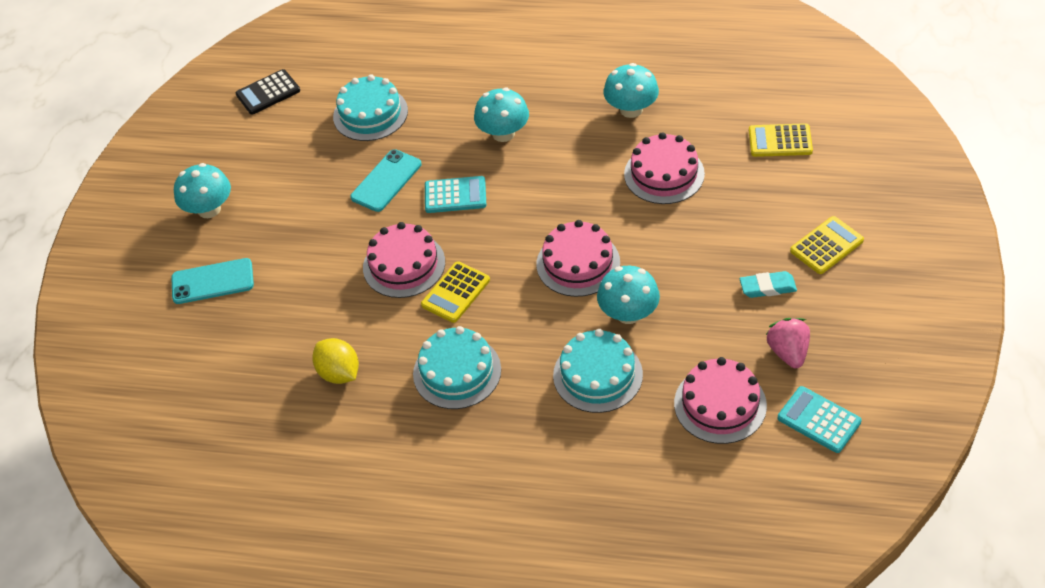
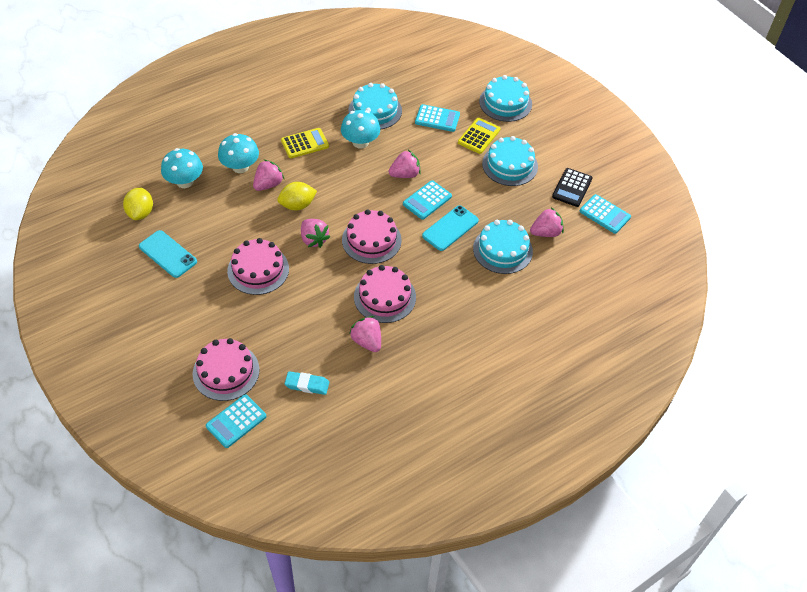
pink strawberry: 1 -> 5
turquoise cake: 3 -> 4
turquoise calculator: 2 -> 4
turquoise mushroom: 4 -> 3
yellow calculator: 3 -> 2
yellow lemon: 1 -> 2

